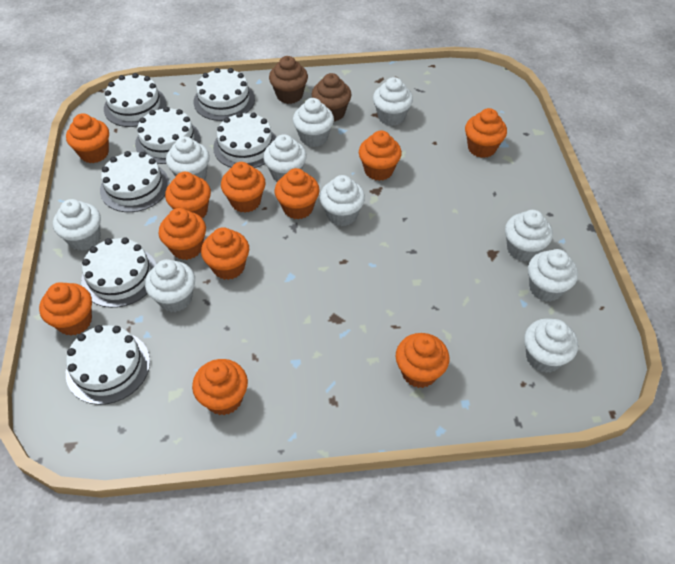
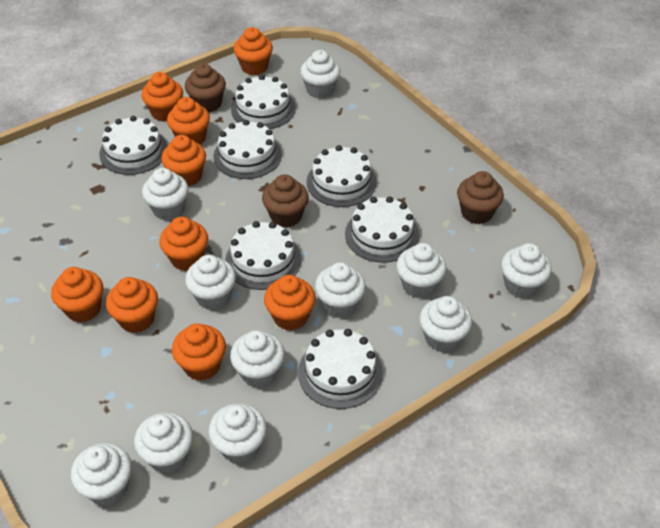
brown cupcake: 2 -> 3
orange cupcake: 11 -> 9
white cupcake: 10 -> 11

